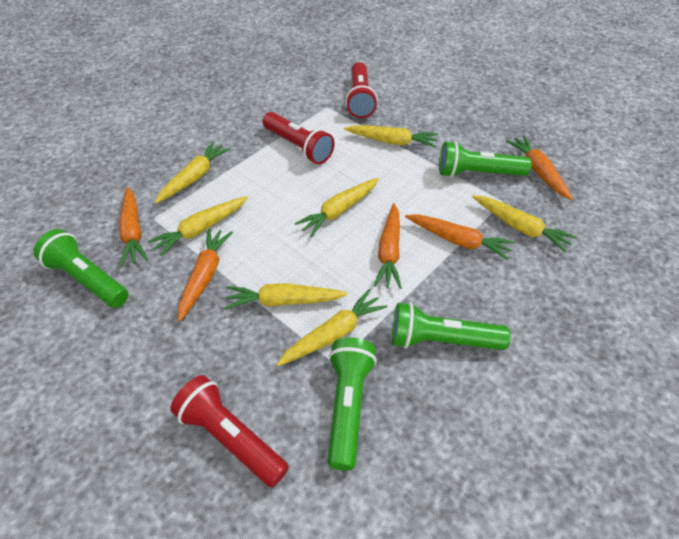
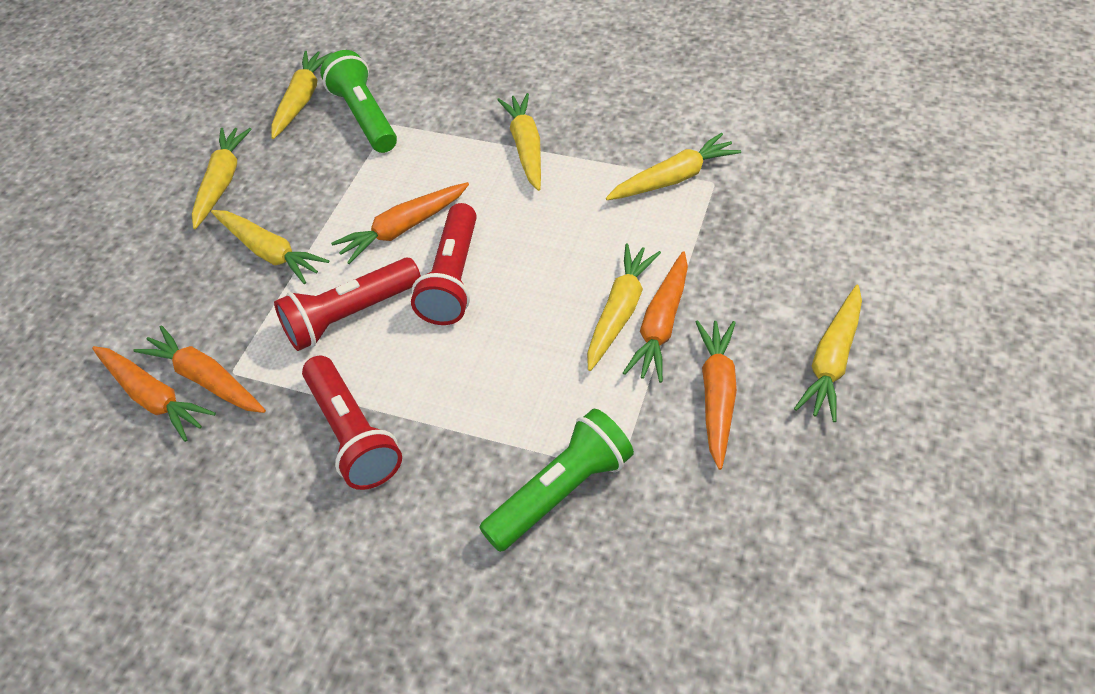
green flashlight: 4 -> 2

